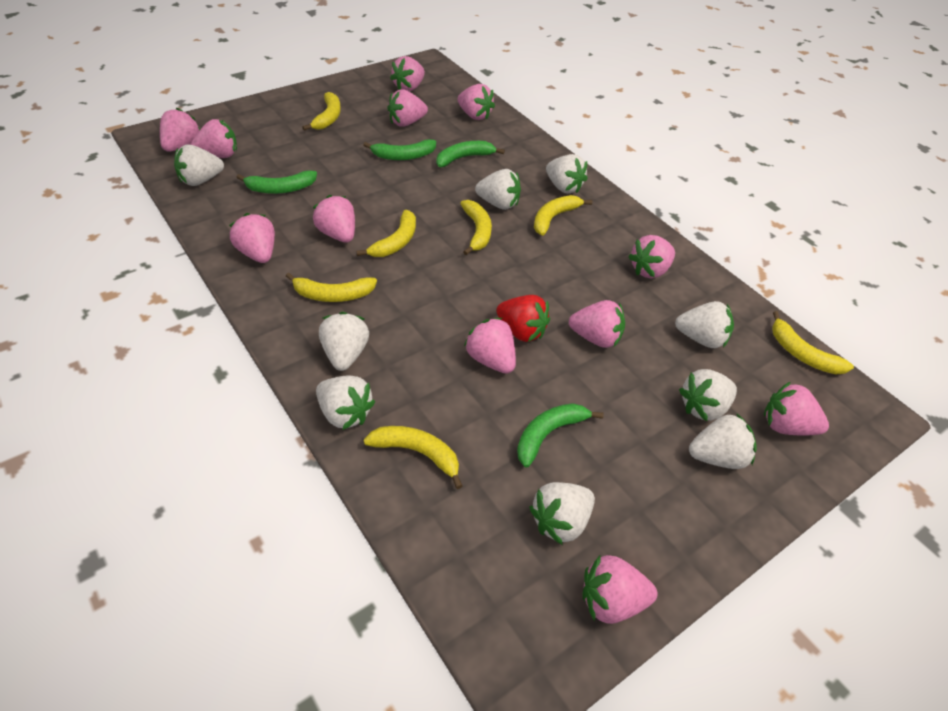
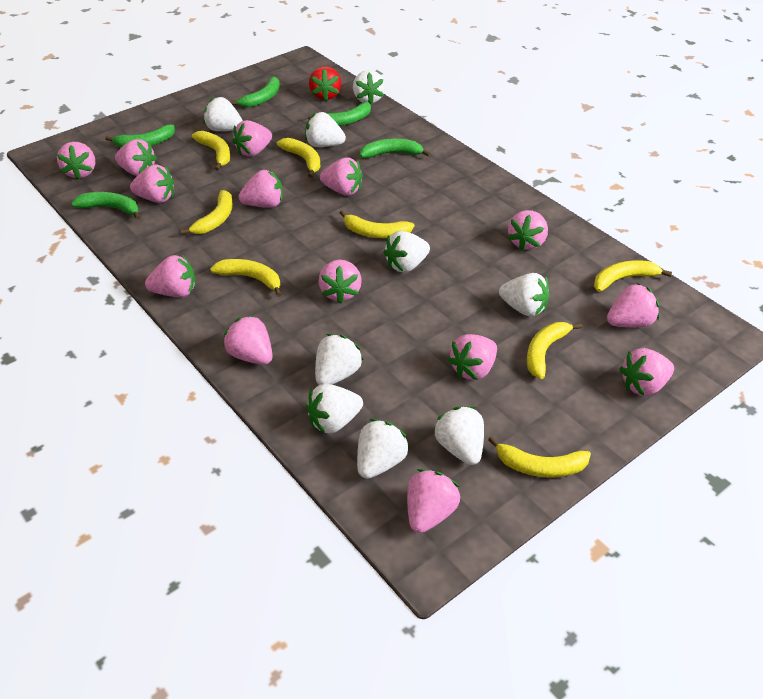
green banana: 4 -> 5
pink strawberry: 12 -> 14
yellow banana: 7 -> 8

